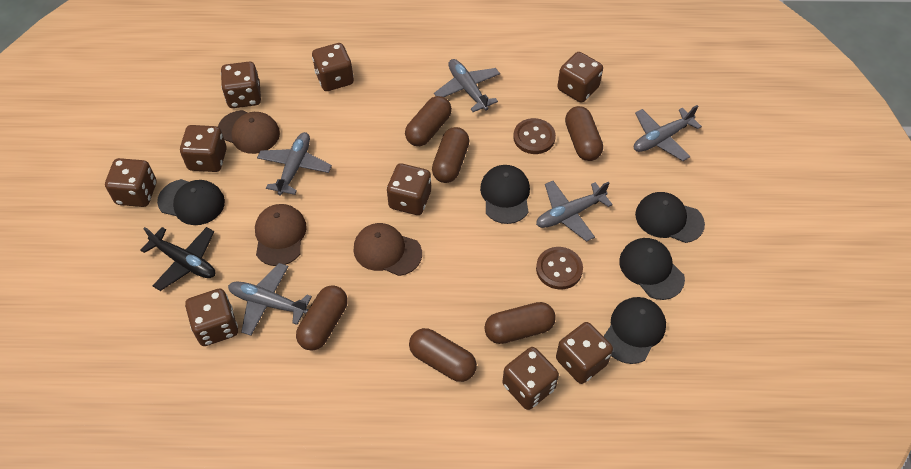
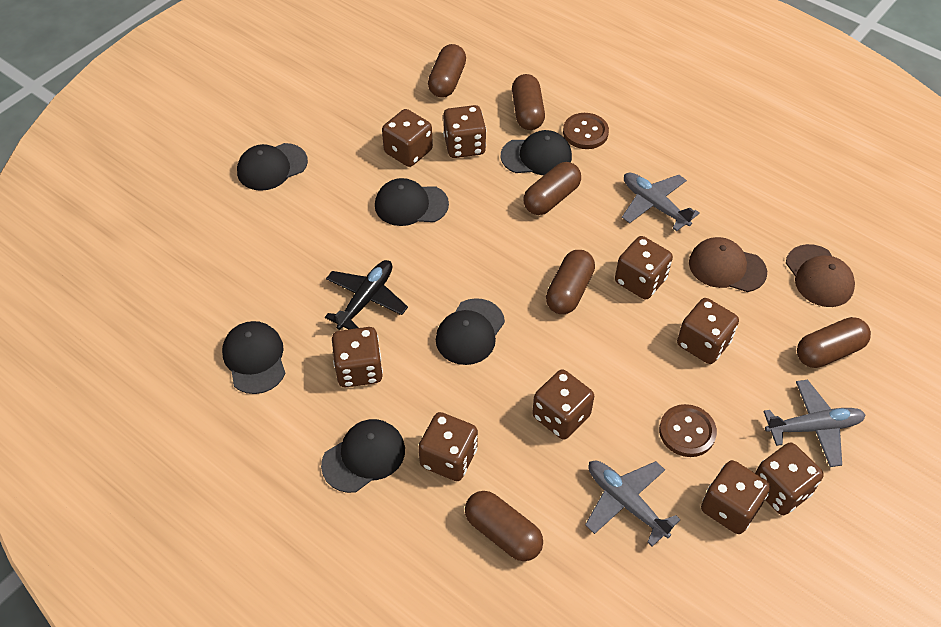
black cap: 5 -> 6
brown cap: 3 -> 2
grey plane: 5 -> 3

